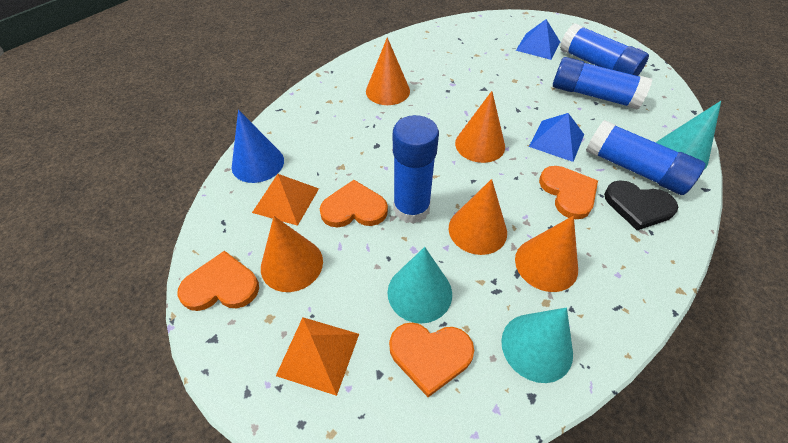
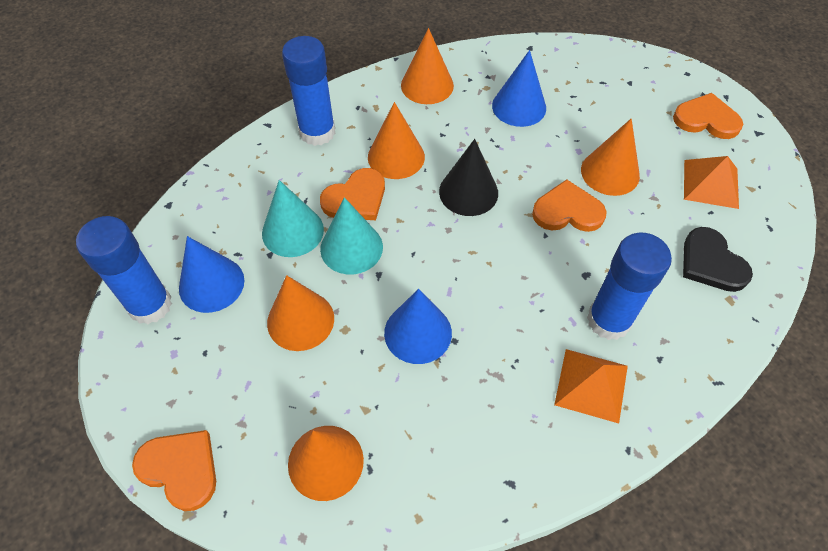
black cone: 0 -> 1
blue cone: 1 -> 3
blue glue stick: 4 -> 3
blue pyramid: 2 -> 0
turquoise cone: 3 -> 2

